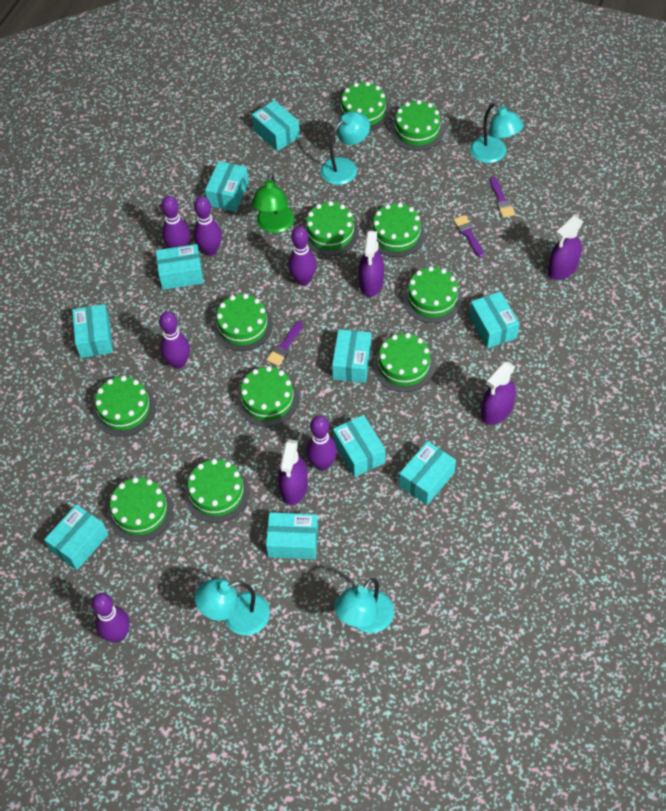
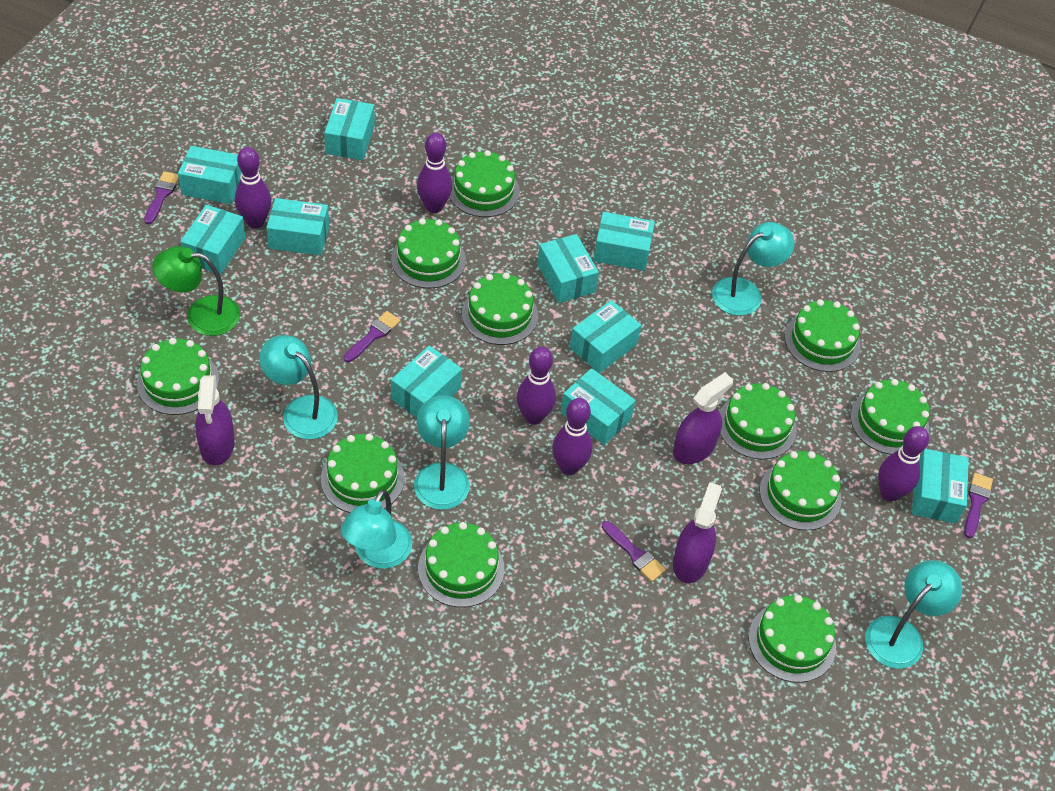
purple bowling pin: 6 -> 5
purple brush: 3 -> 4
purple spray bottle: 4 -> 3
turquoise lamp: 4 -> 5

